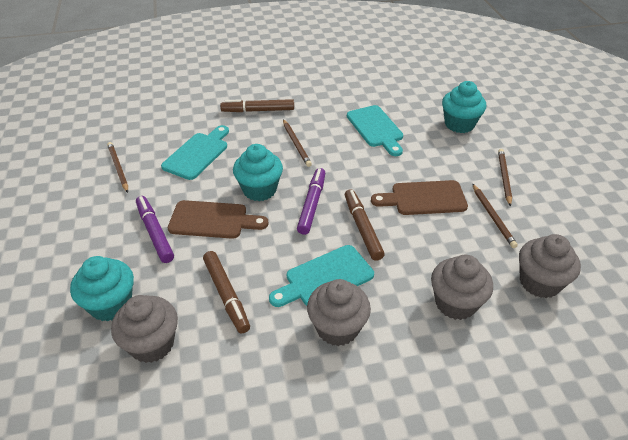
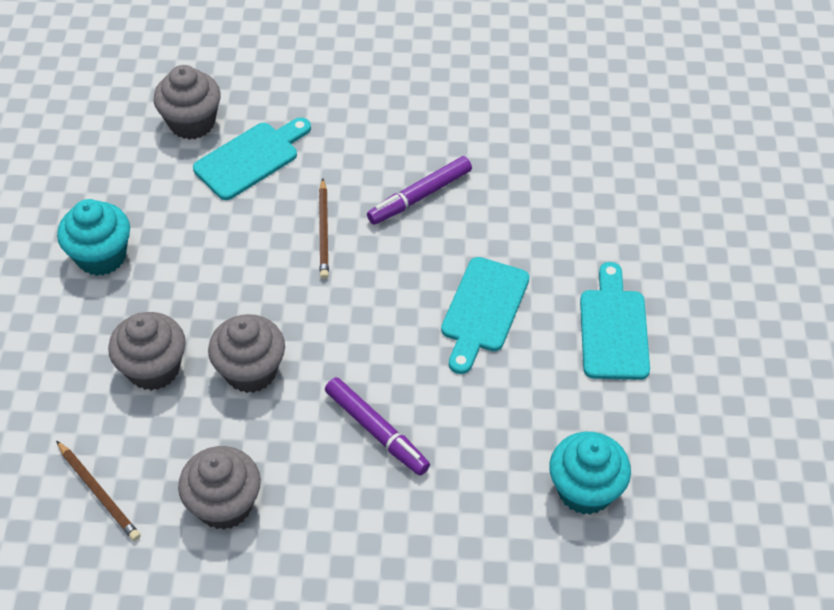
brown cutting board: 2 -> 0
brown marker: 3 -> 0
brown pencil: 4 -> 2
turquoise cupcake: 3 -> 2

